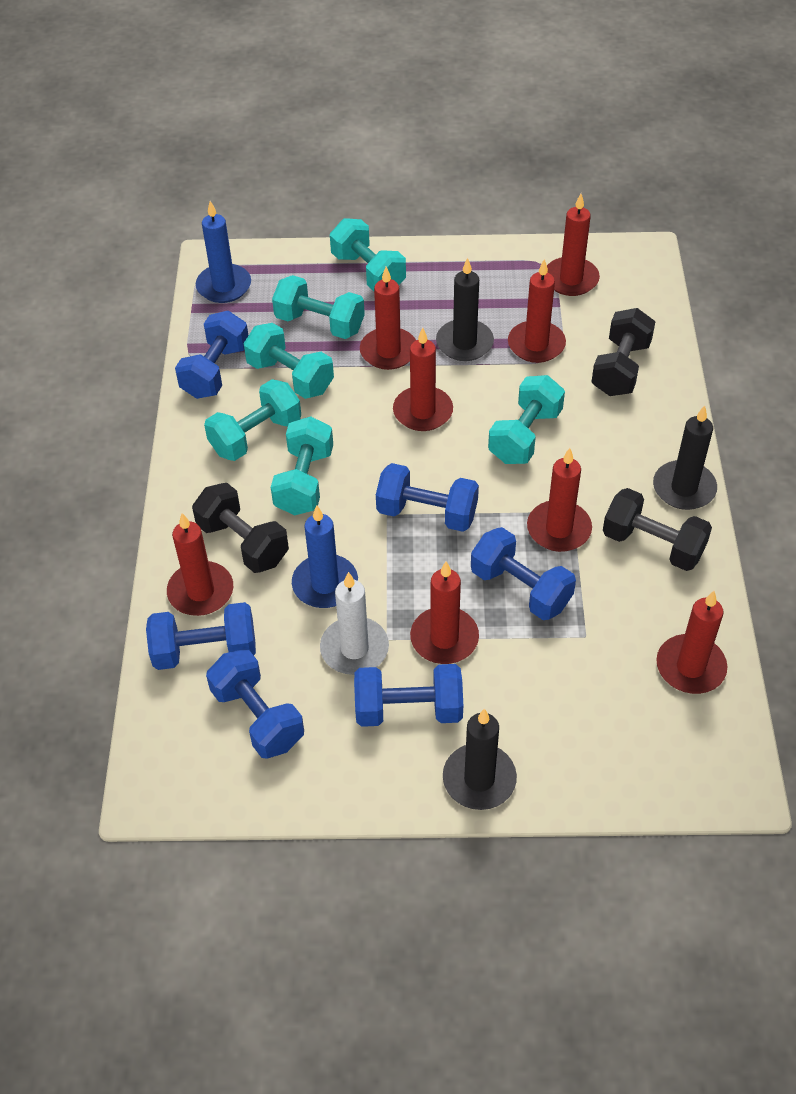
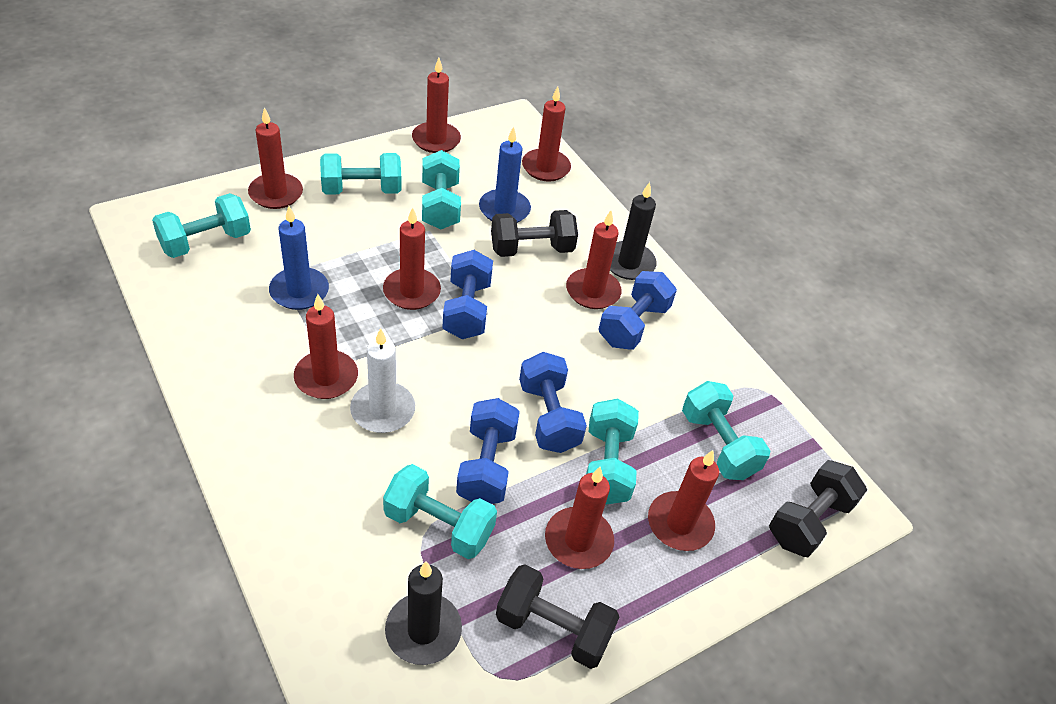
black candle: 3 -> 2
blue dumbbell: 6 -> 4

